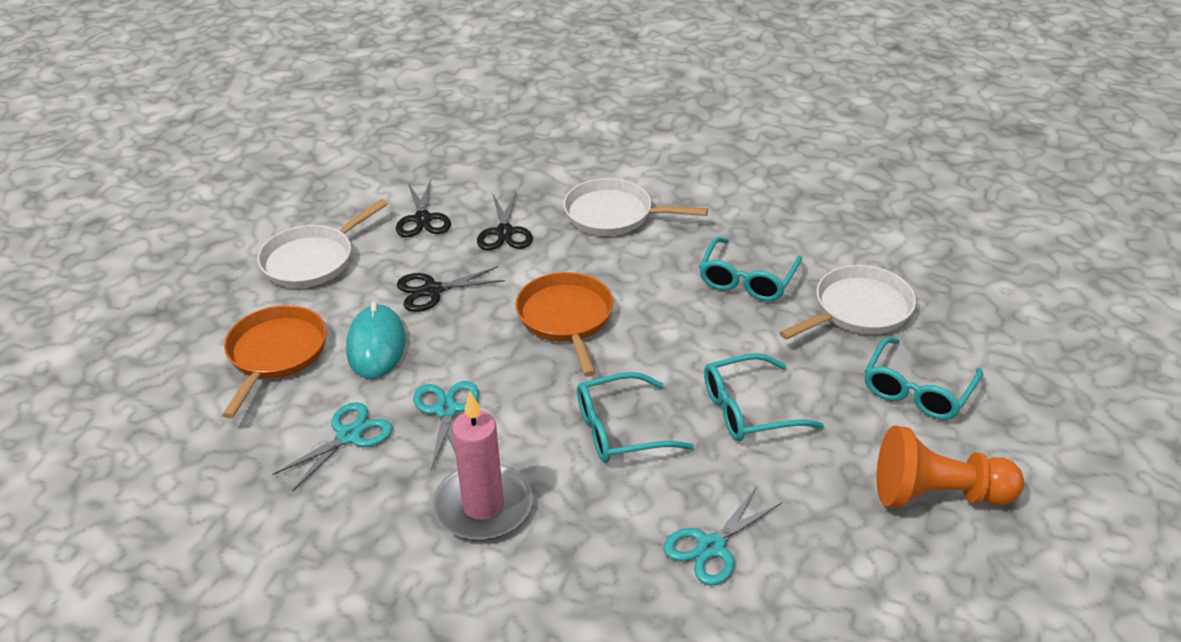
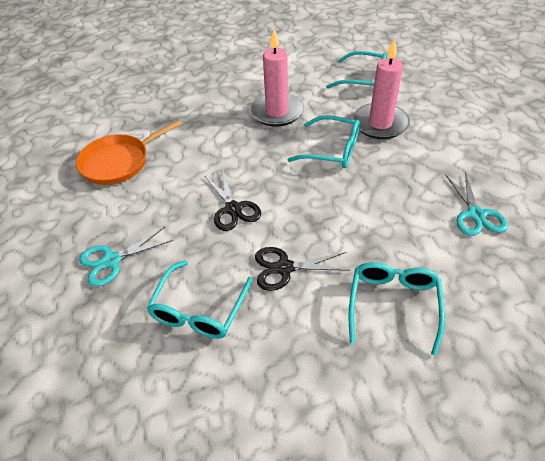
black scissors: 3 -> 2
orange pan: 2 -> 1
orange pawn: 1 -> 0
pink candle: 1 -> 2
turquoise mouse: 1 -> 0
turquoise scissors: 3 -> 2
white pan: 3 -> 0

